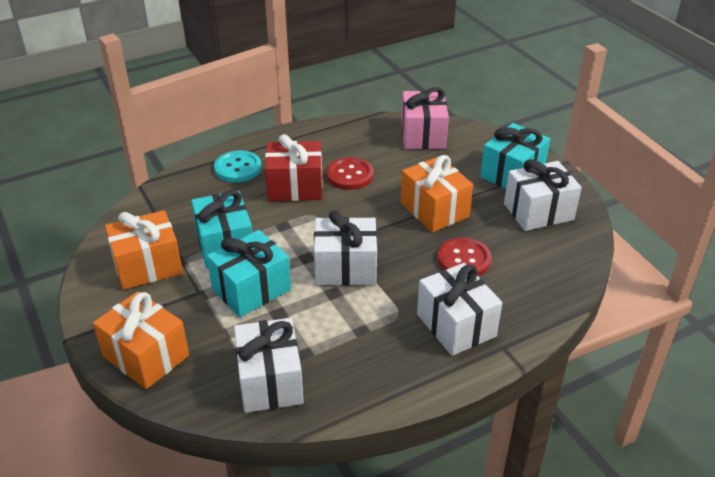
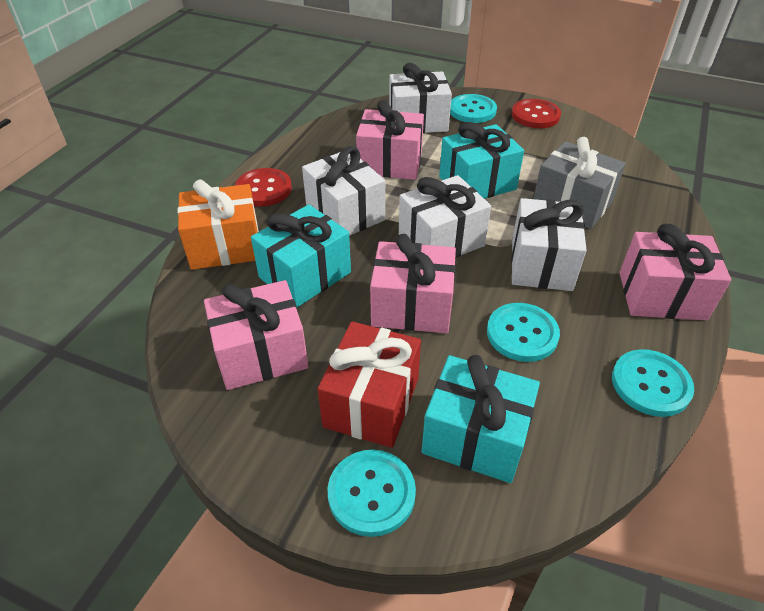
grey gift: 0 -> 1
orange gift: 3 -> 1
pink gift: 1 -> 4
turquoise button: 1 -> 4

